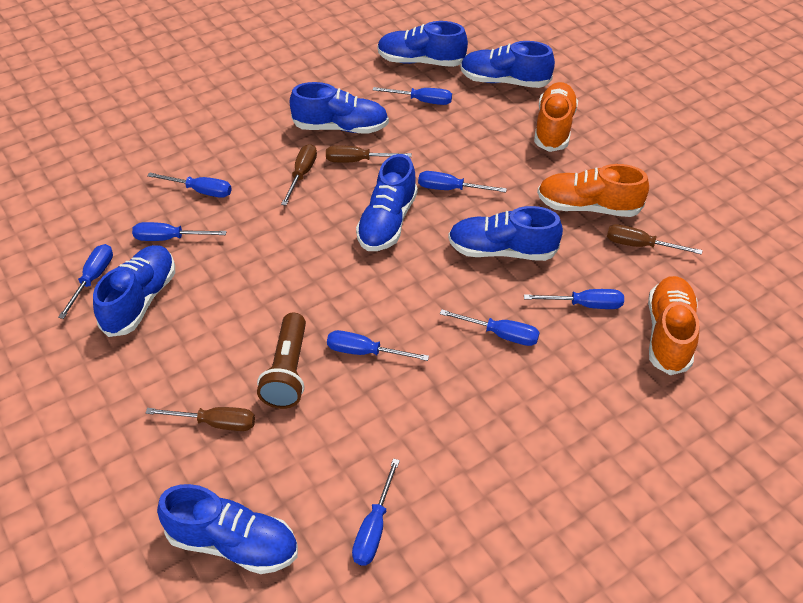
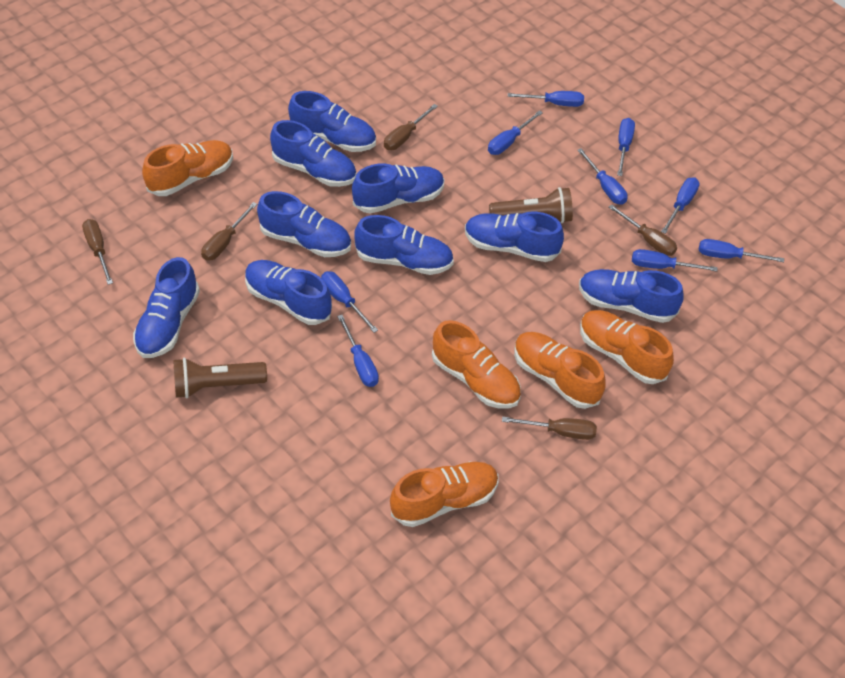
blue shoe: 7 -> 9
brown flashlight: 1 -> 2
brown screwdriver: 4 -> 5
orange shoe: 3 -> 5

